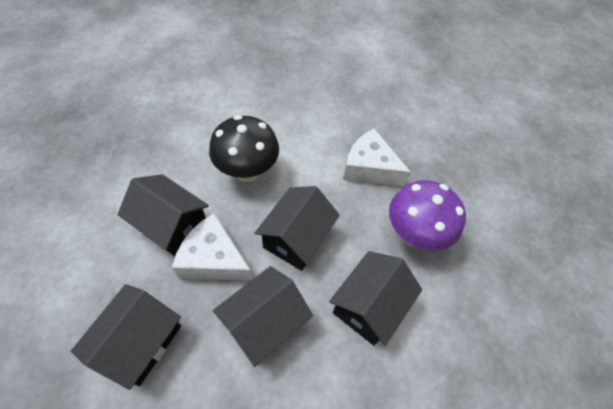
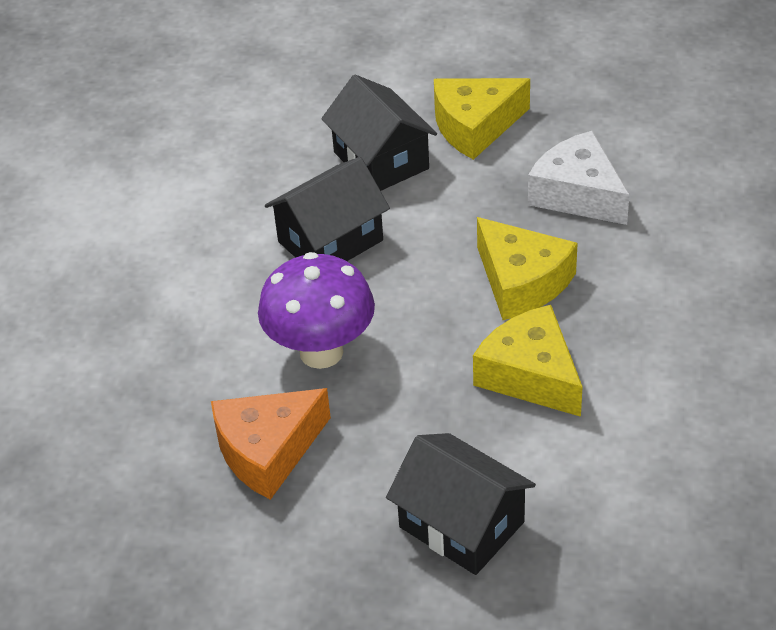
black house: 5 -> 3
black mushroom: 1 -> 0
orange cheese: 0 -> 1
white cheese: 2 -> 1
yellow cheese: 0 -> 3

